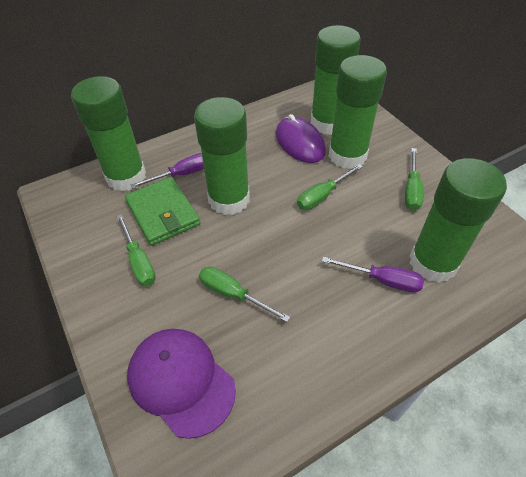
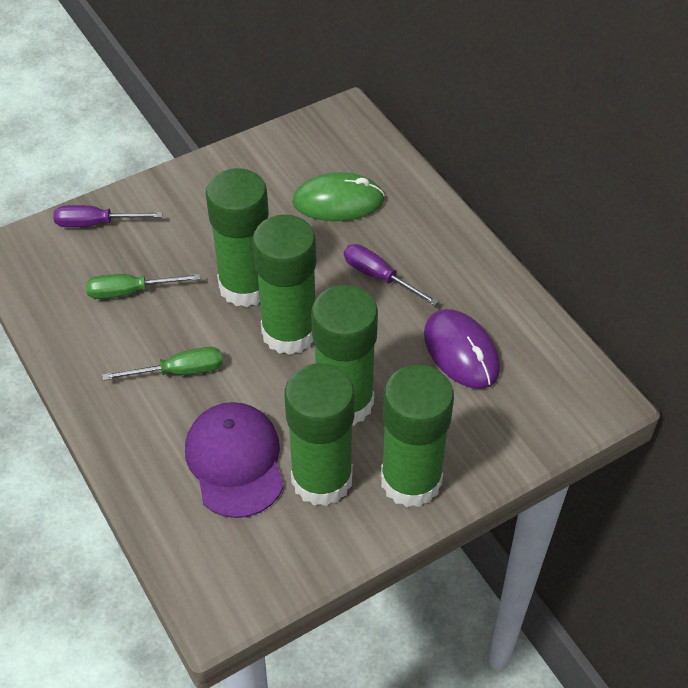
green mouse: 0 -> 1
green screwdriver: 4 -> 2
green wallet: 1 -> 0

